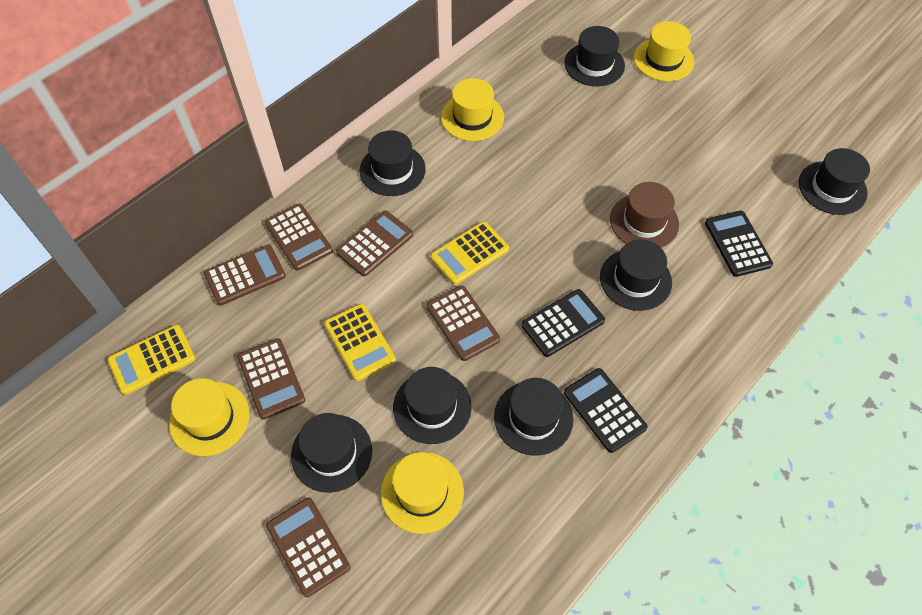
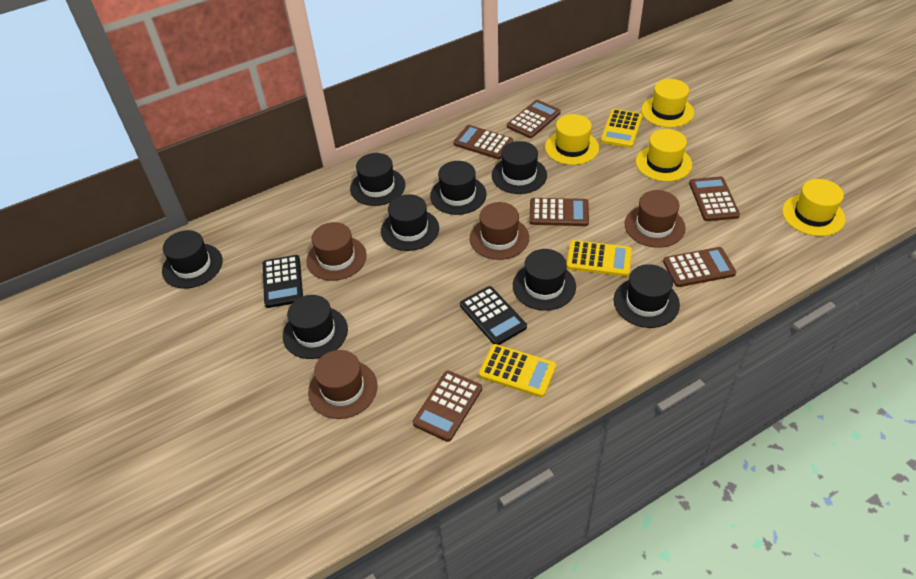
black calculator: 3 -> 2
black hat: 7 -> 8
brown hat: 1 -> 4

